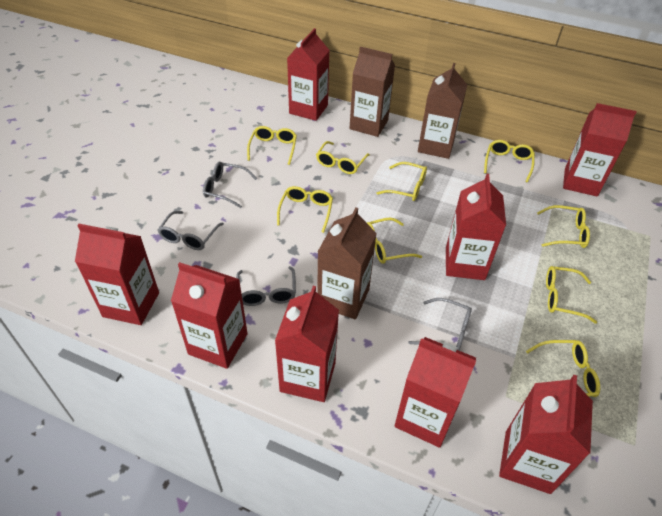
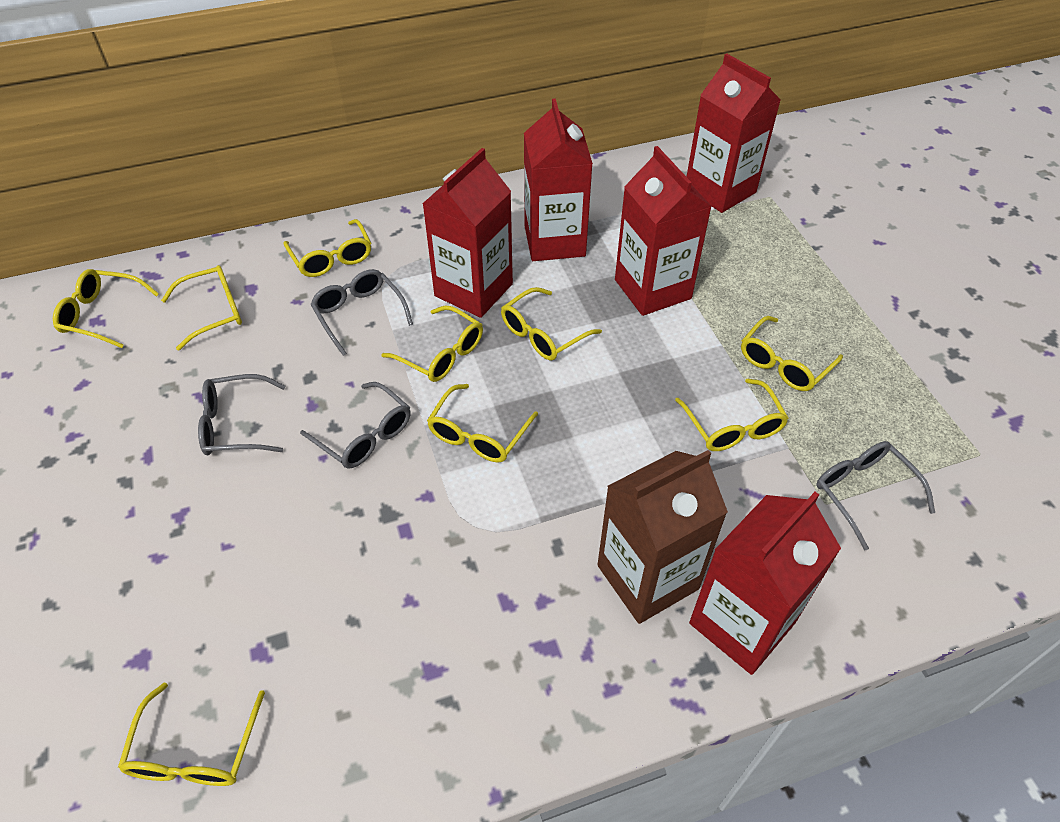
brown carton: 3 -> 1
red carton: 8 -> 5

